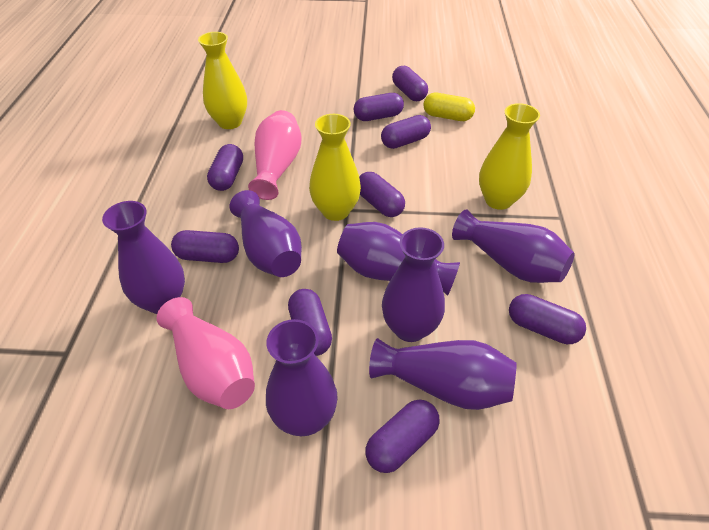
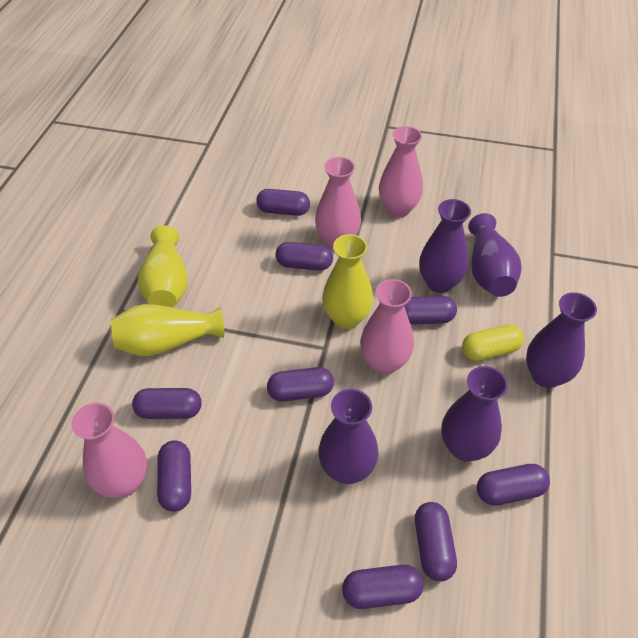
pink vase: 2 -> 4
purple vase: 7 -> 5

